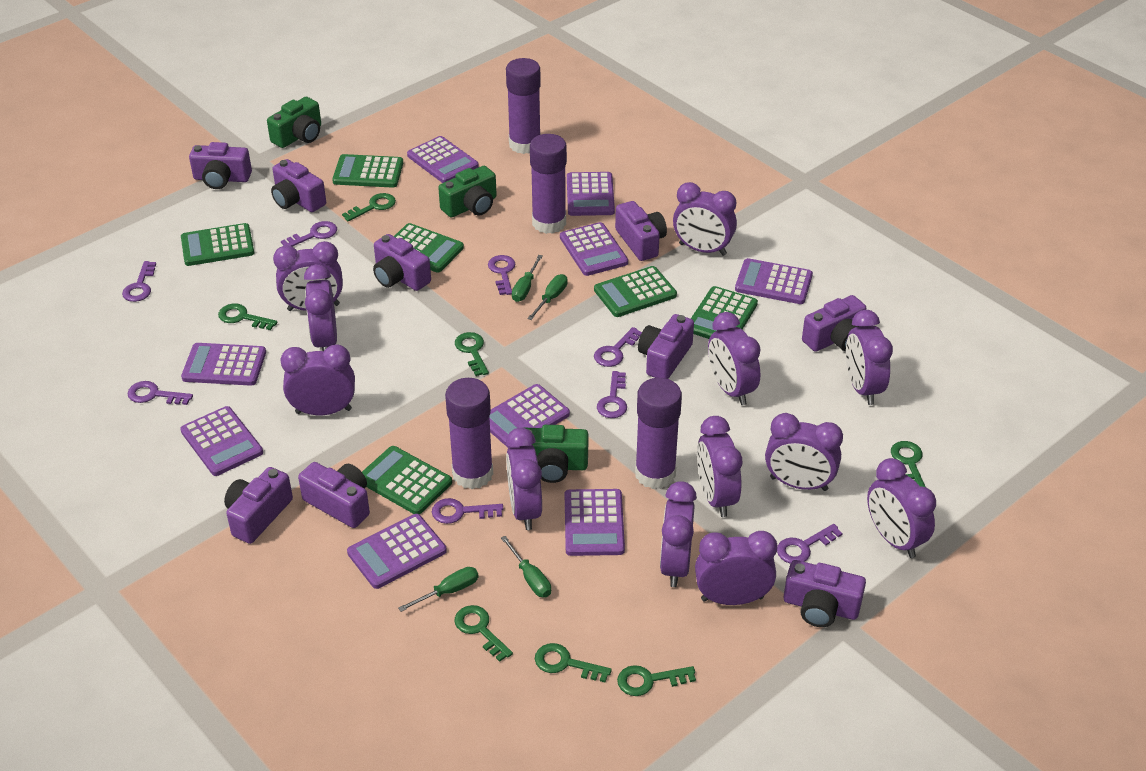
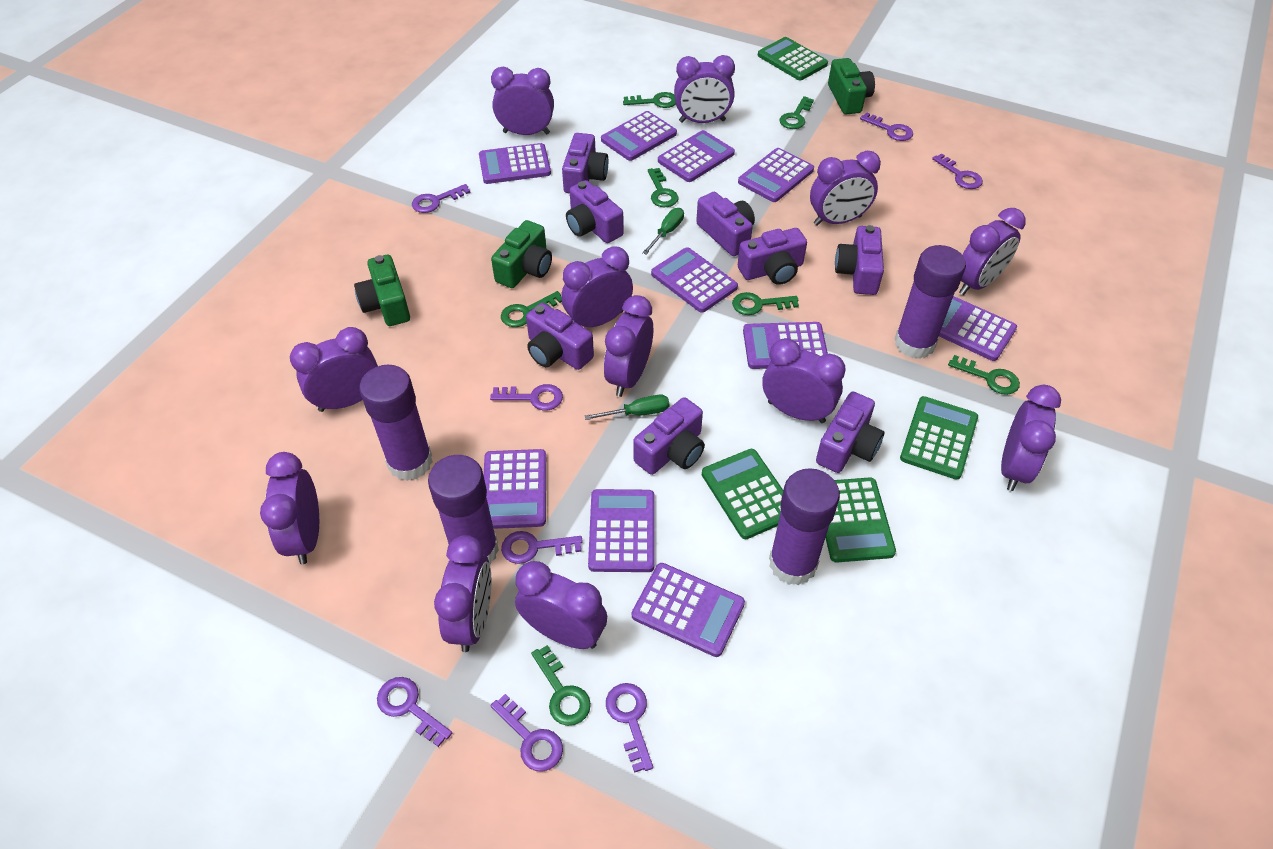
green calculator: 6 -> 4
green screwdriver: 4 -> 2
purple calculator: 9 -> 10
purple camera: 9 -> 8

